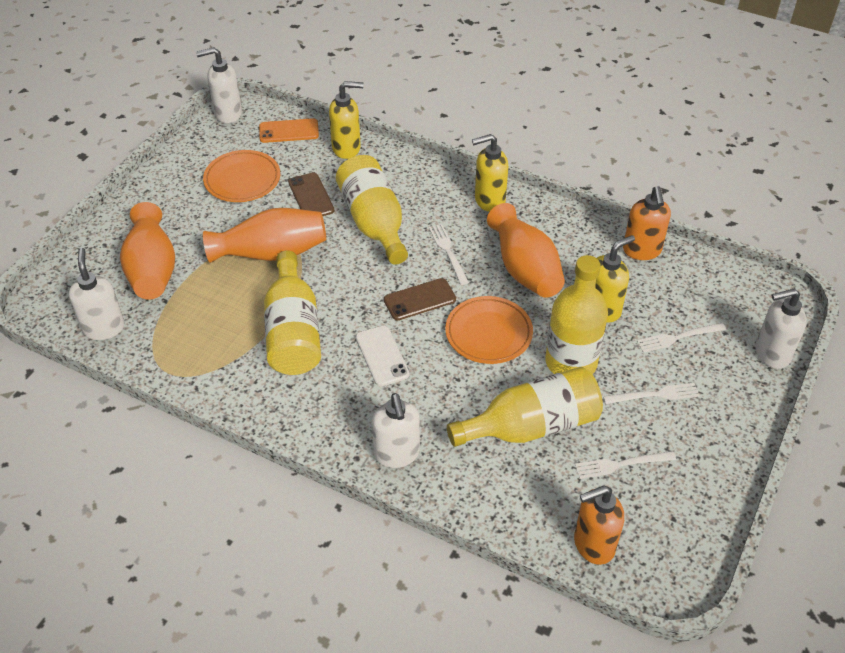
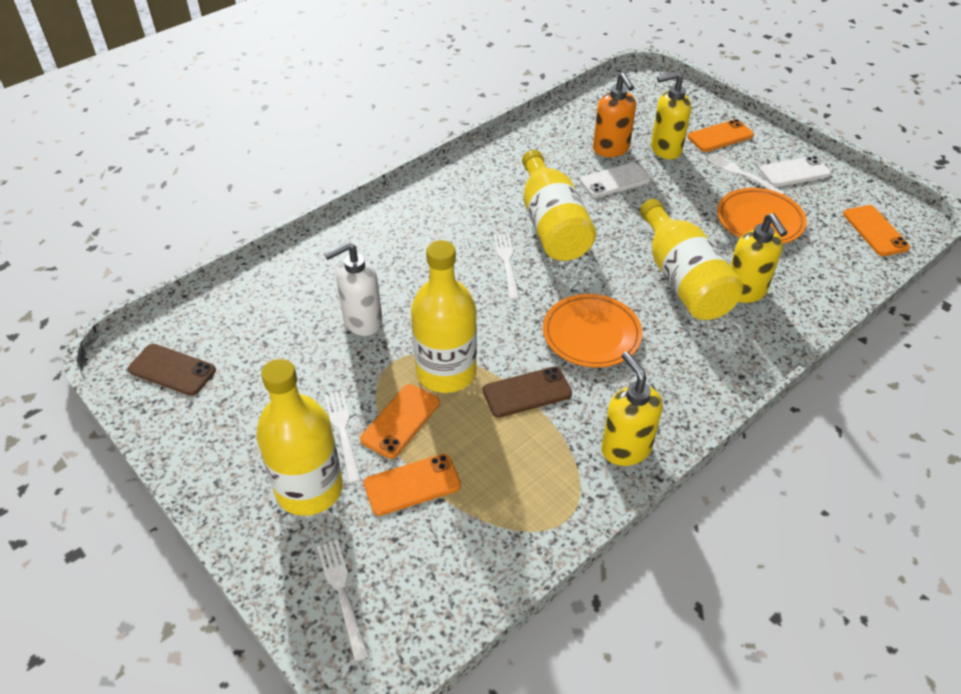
orange phone: 1 -> 4
orange soap dispenser: 2 -> 1
orange vase: 3 -> 0
white phone: 1 -> 2
white soap dispenser: 4 -> 1

